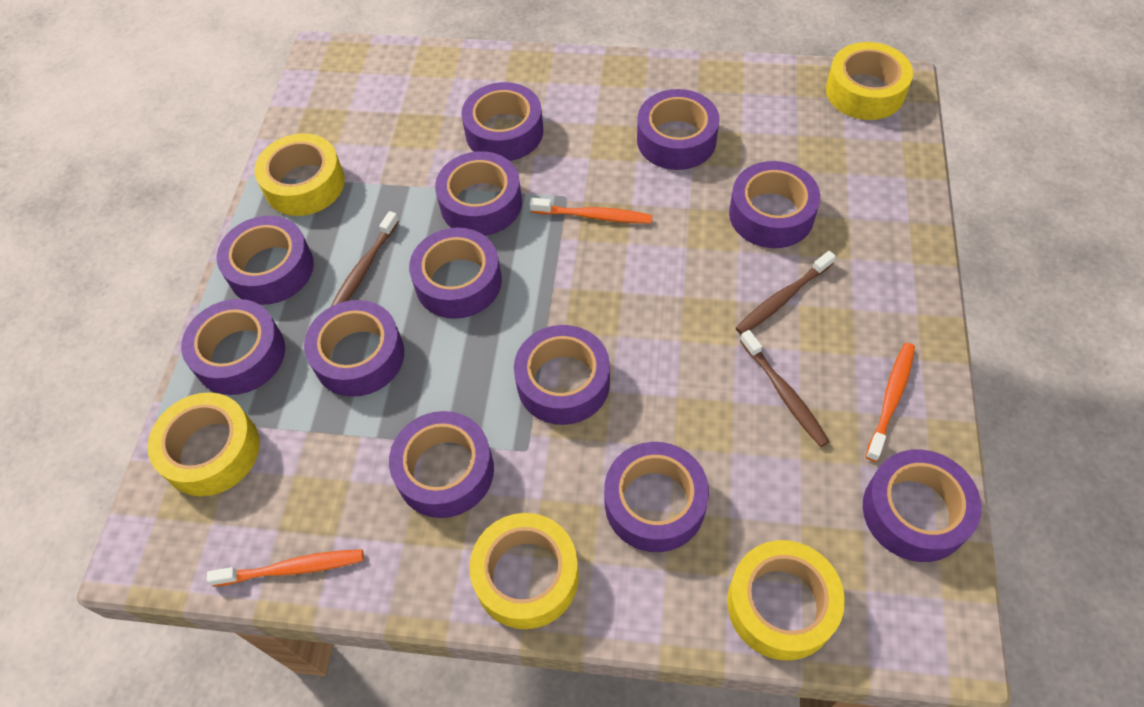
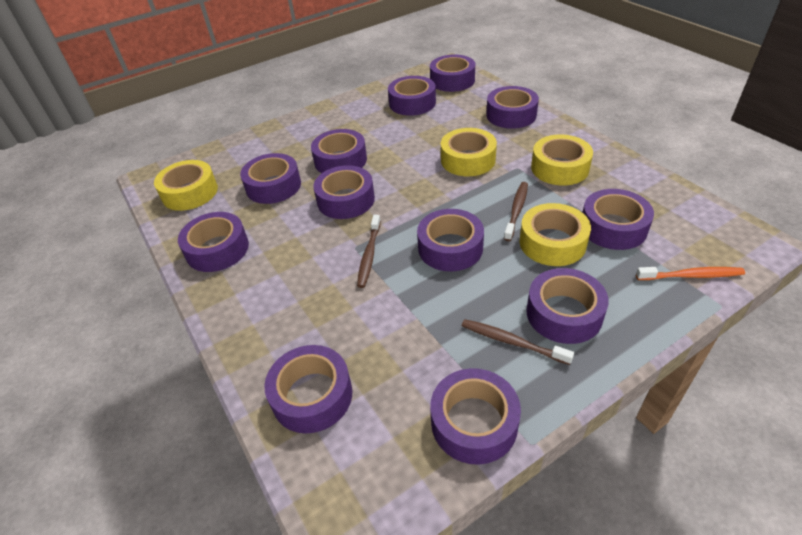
orange toothbrush: 3 -> 1
yellow tape: 5 -> 4

